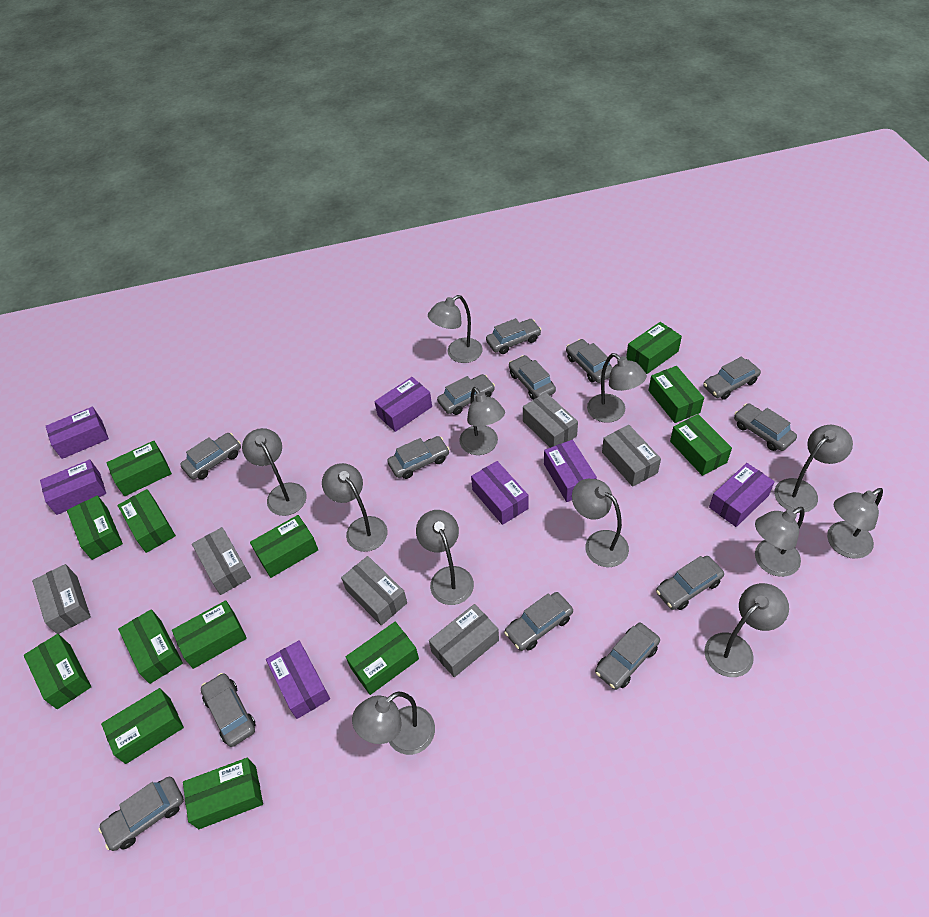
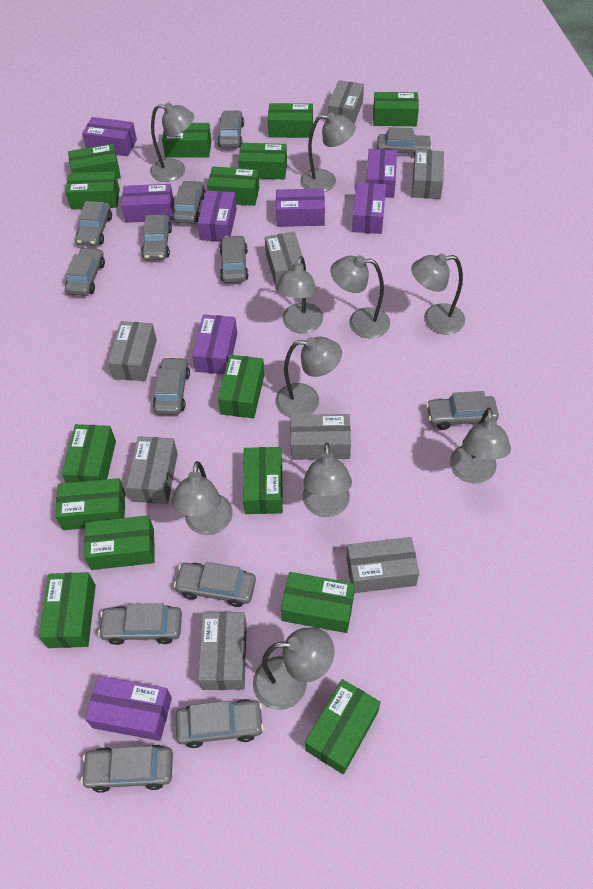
green box: 13 -> 15
grey box: 6 -> 8
grey lamp: 12 -> 10
purple box: 7 -> 8

